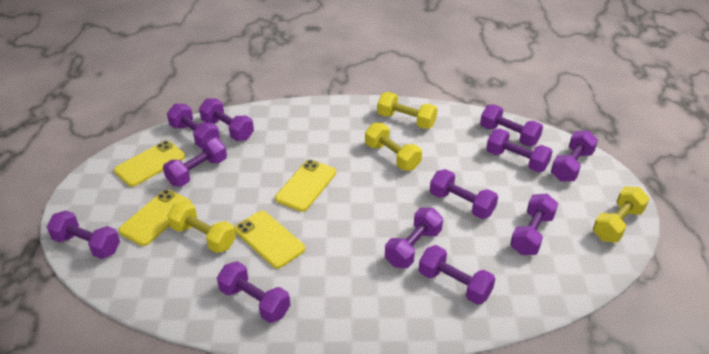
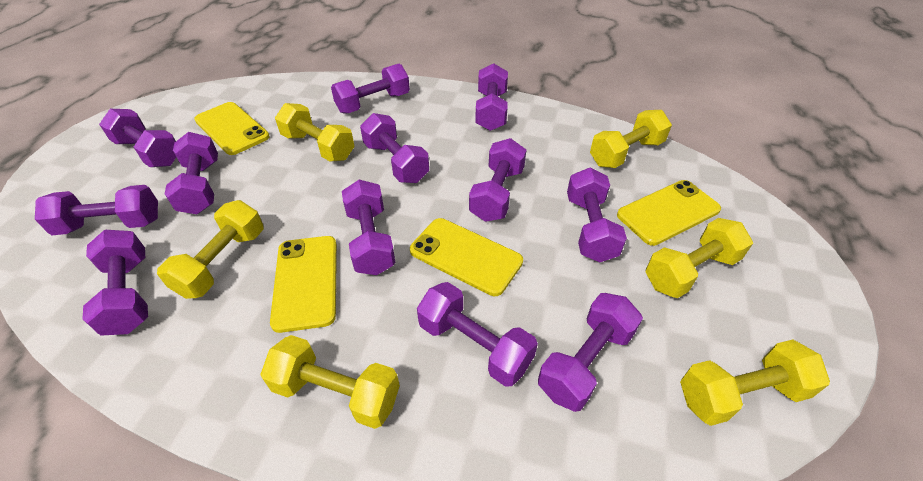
yellow dumbbell: 4 -> 6

